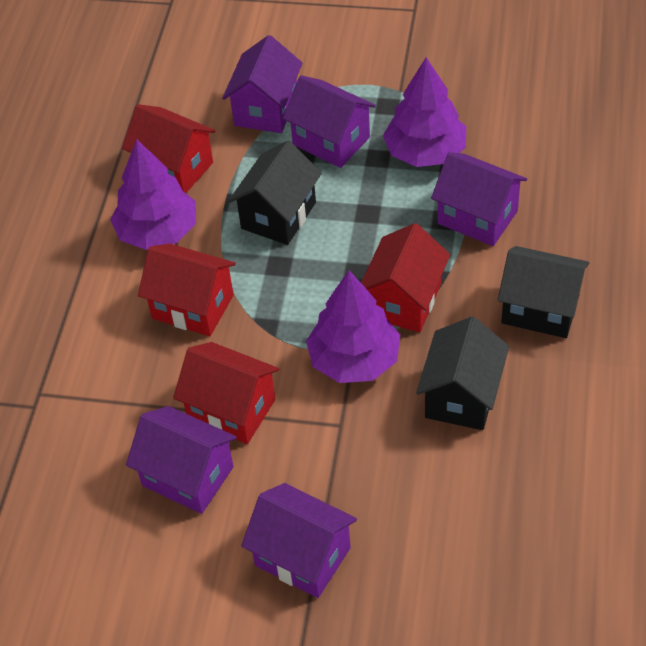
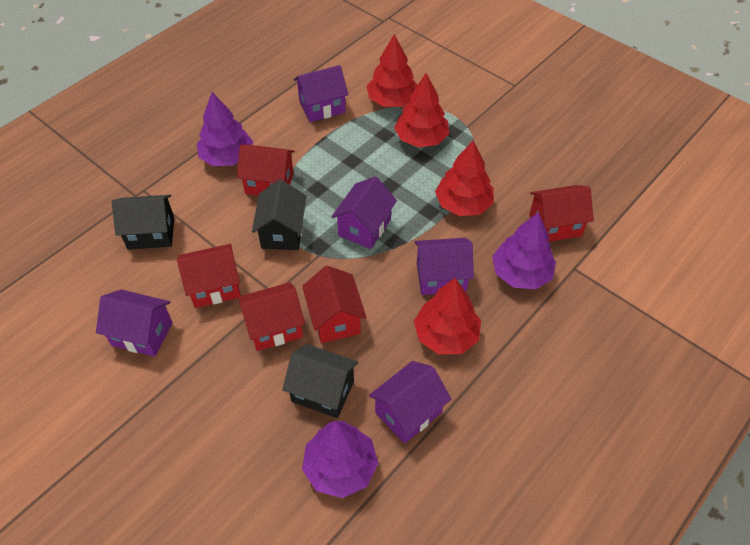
red house: 4 -> 5
red tree: 0 -> 4

